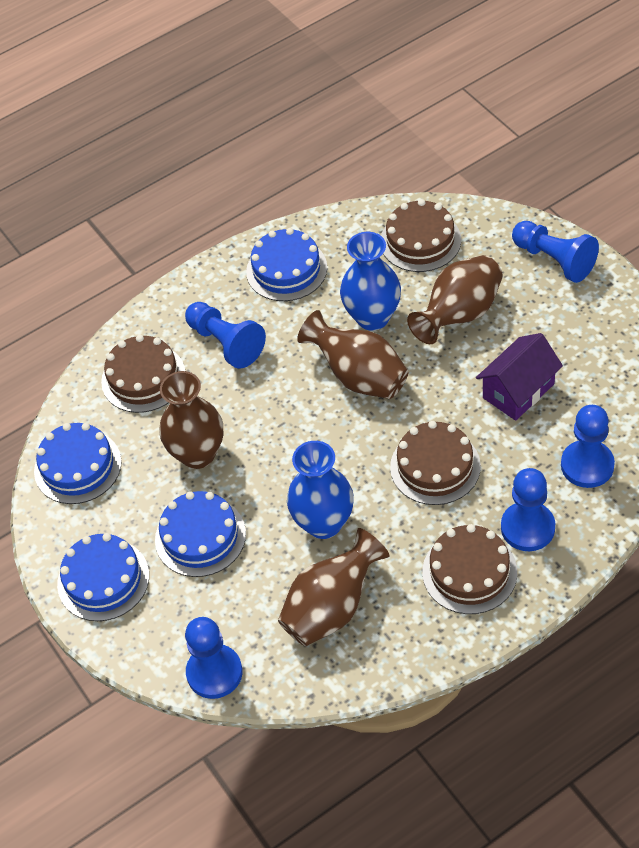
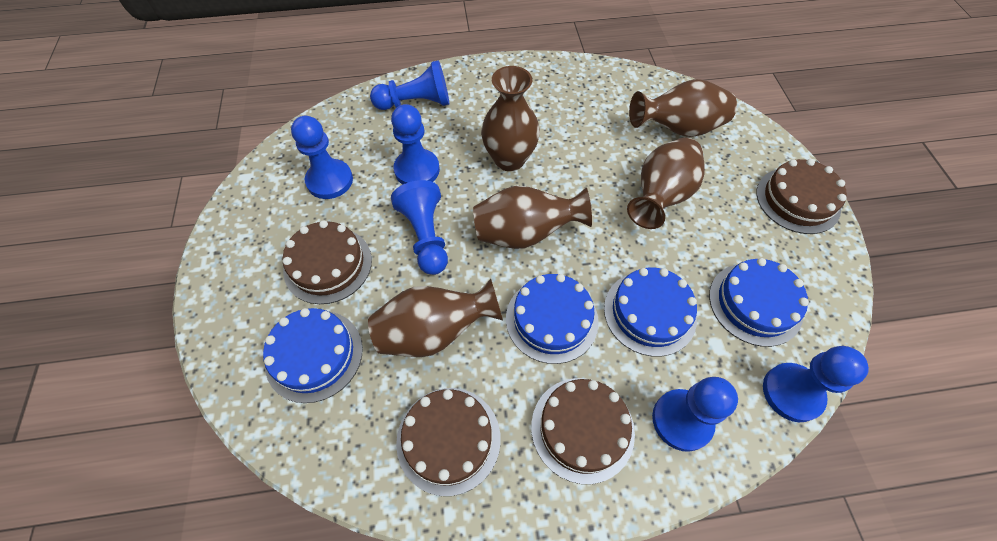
blue pawn: 5 -> 6
blue vase: 2 -> 0
brown vase: 4 -> 5
purple house: 1 -> 0

